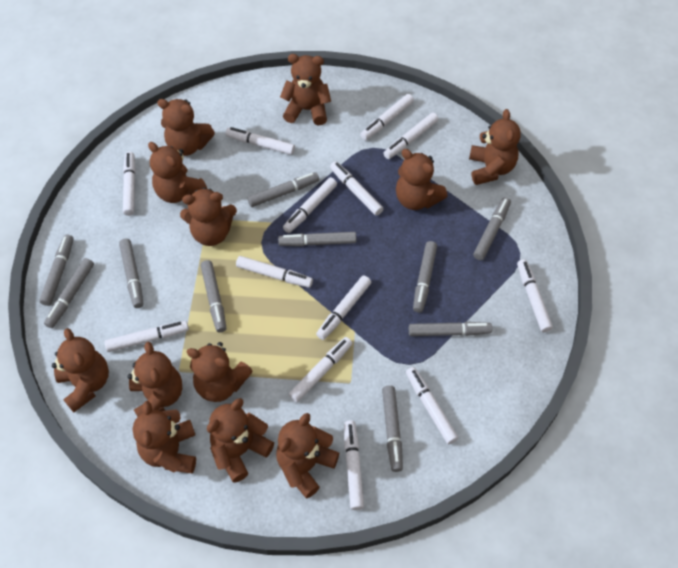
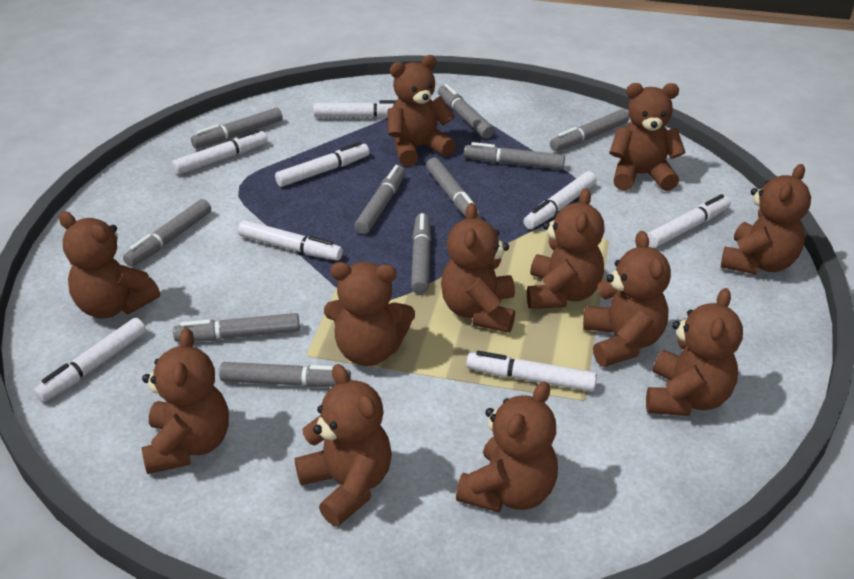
white marker: 13 -> 8

